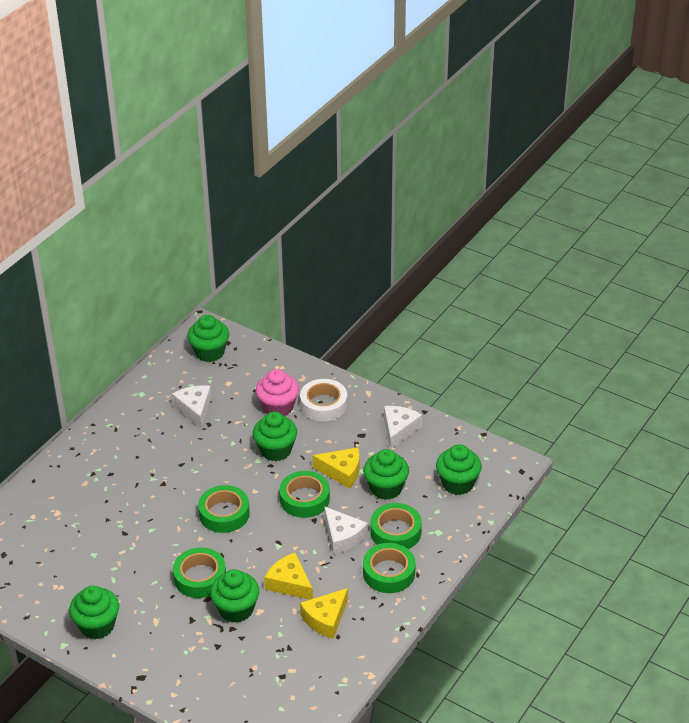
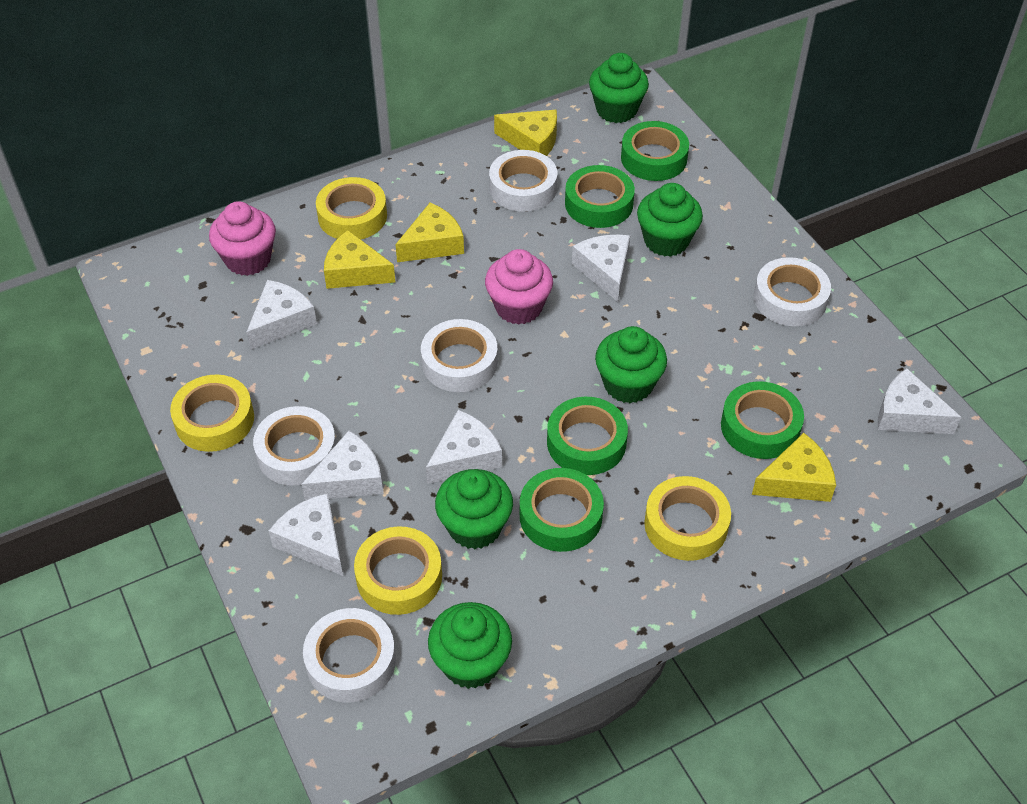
green cupcake: 6 -> 5
pink cupcake: 1 -> 2
white cheese: 3 -> 6
white tape: 1 -> 5
yellow cheese: 3 -> 4
yellow tape: 0 -> 4

